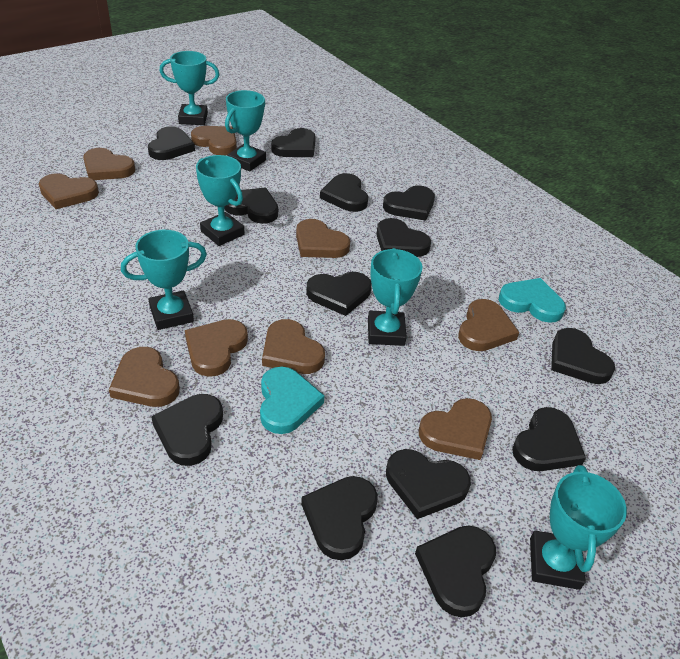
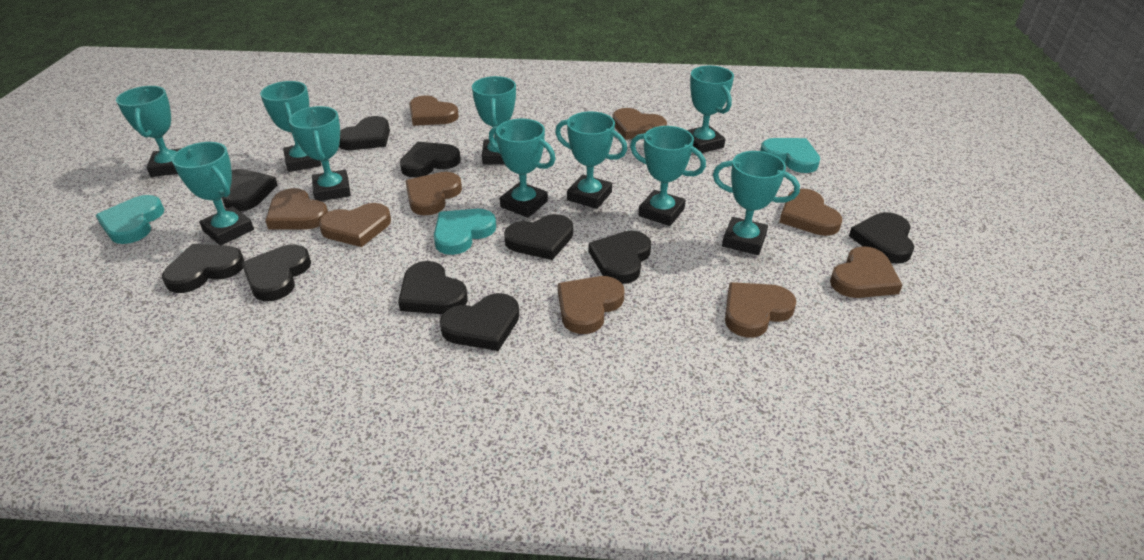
black heart: 13 -> 10
turquoise heart: 2 -> 3
turquoise trophy: 6 -> 10

